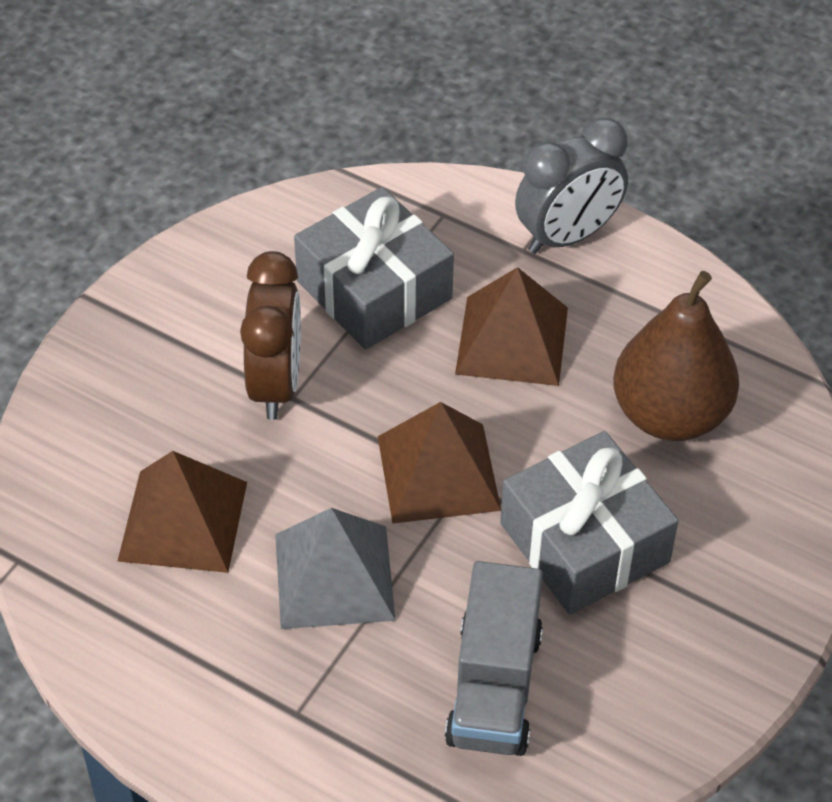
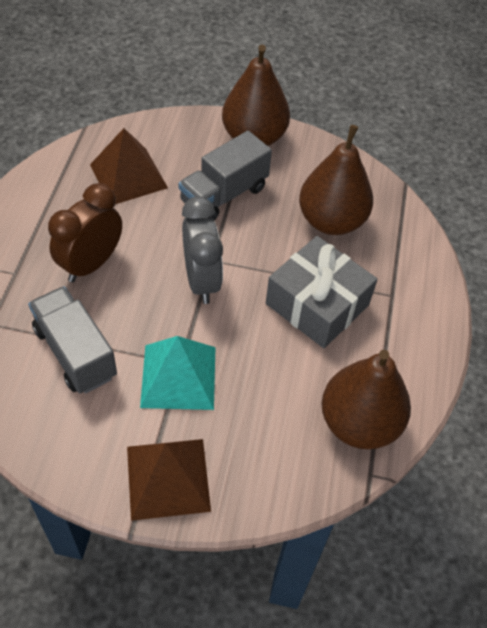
brown pear: 1 -> 3
brown pyramid: 3 -> 2
grey gift: 2 -> 1
grey pyramid: 1 -> 0
grey truck: 1 -> 2
turquoise pyramid: 0 -> 1

